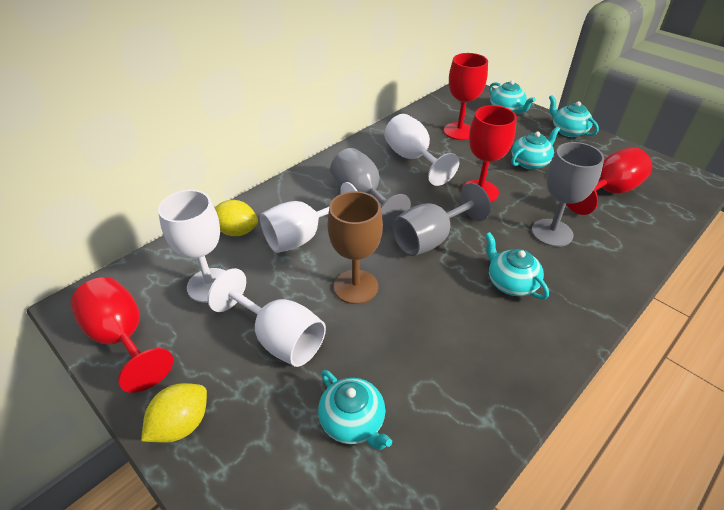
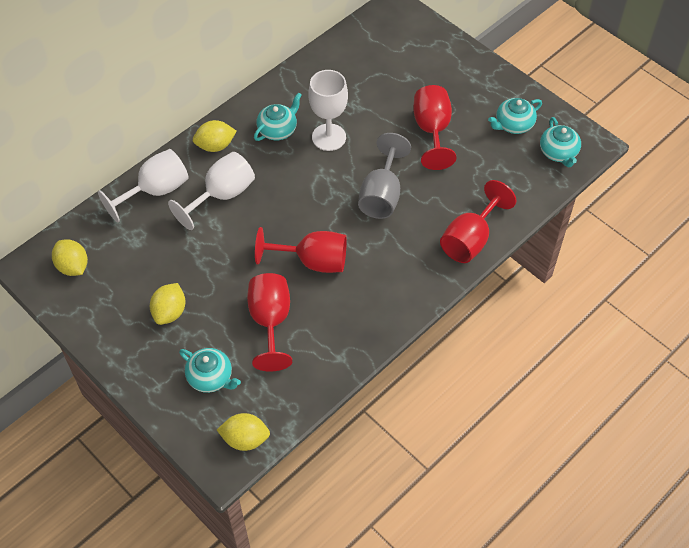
brown goblet: 1 -> 0
grey goblet: 3 -> 1
turquoise teapot: 5 -> 4
white goblet: 4 -> 3
yellow lemon: 2 -> 4

